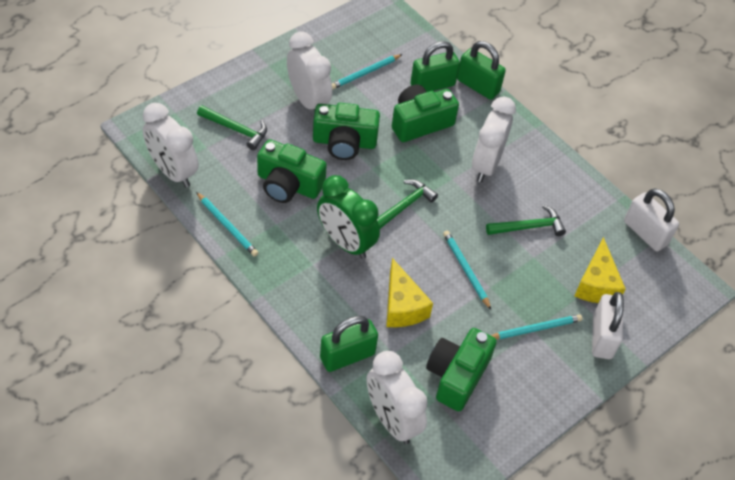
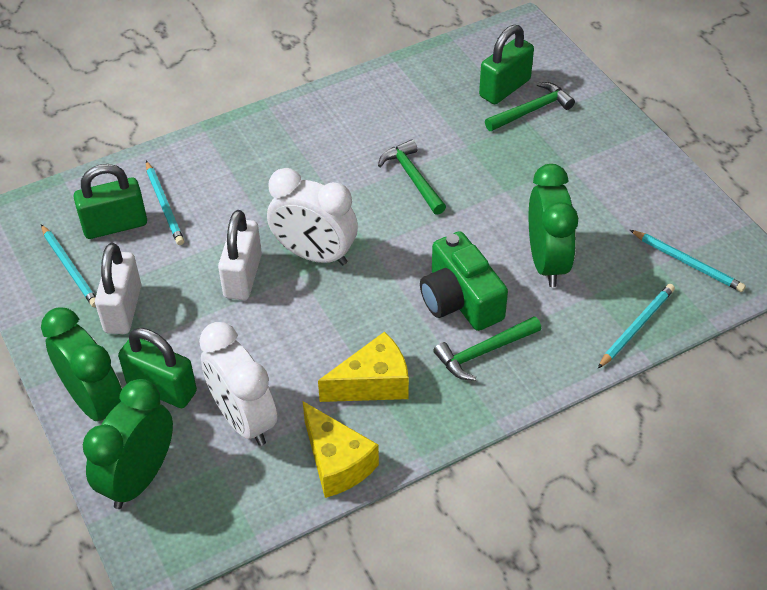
green camera: 4 -> 1
green clock: 1 -> 3
white clock: 4 -> 2

